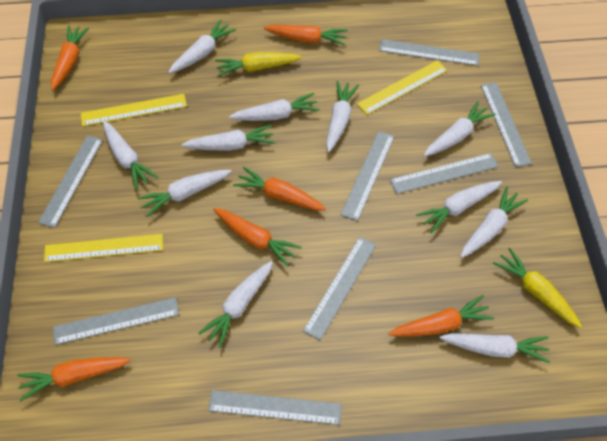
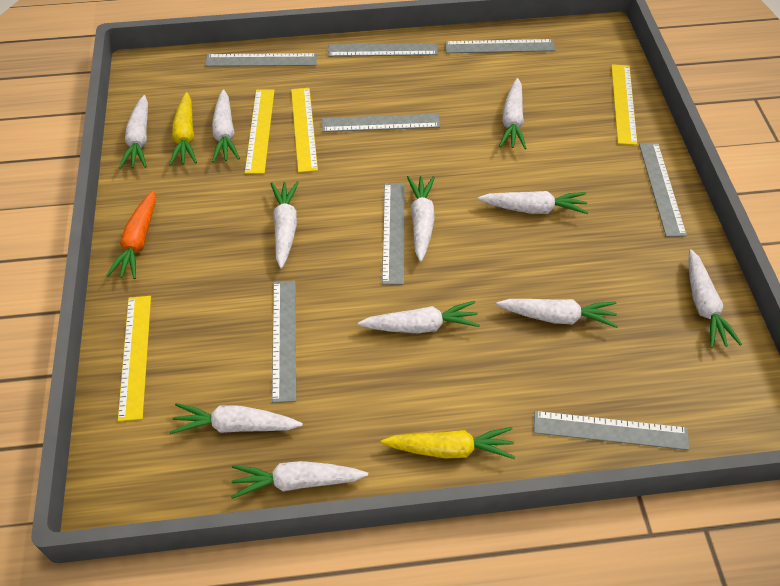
orange carrot: 6 -> 1
yellow ruler: 3 -> 4

